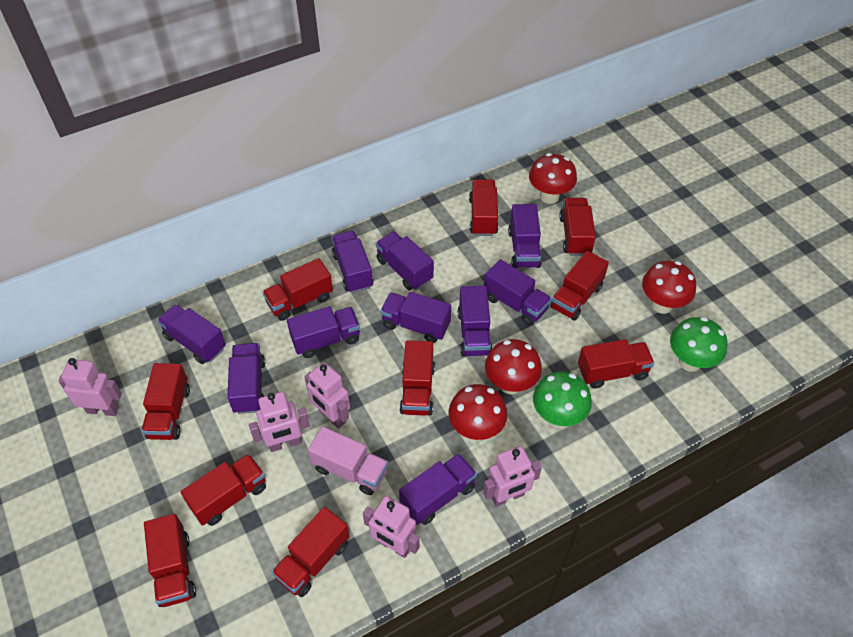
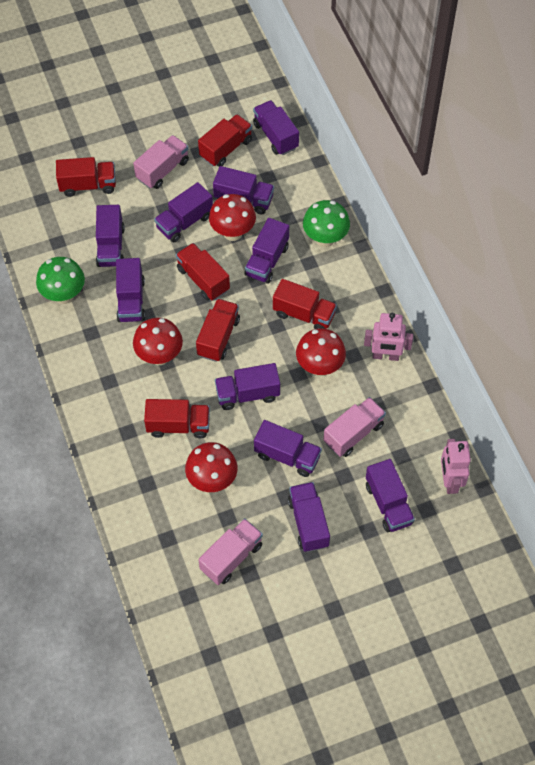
pink robot: 5 -> 2
pink truck: 1 -> 3
red truck: 10 -> 6

